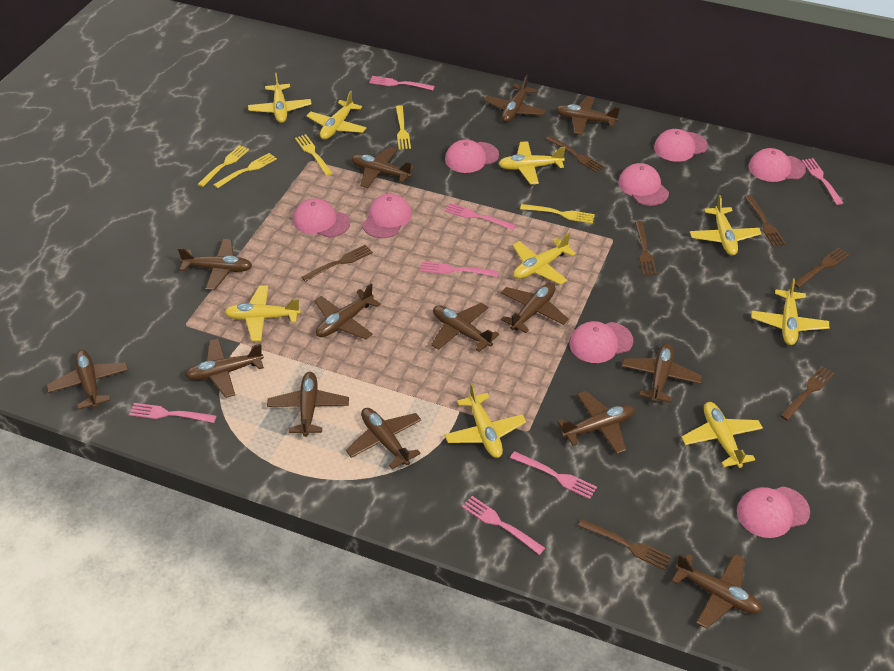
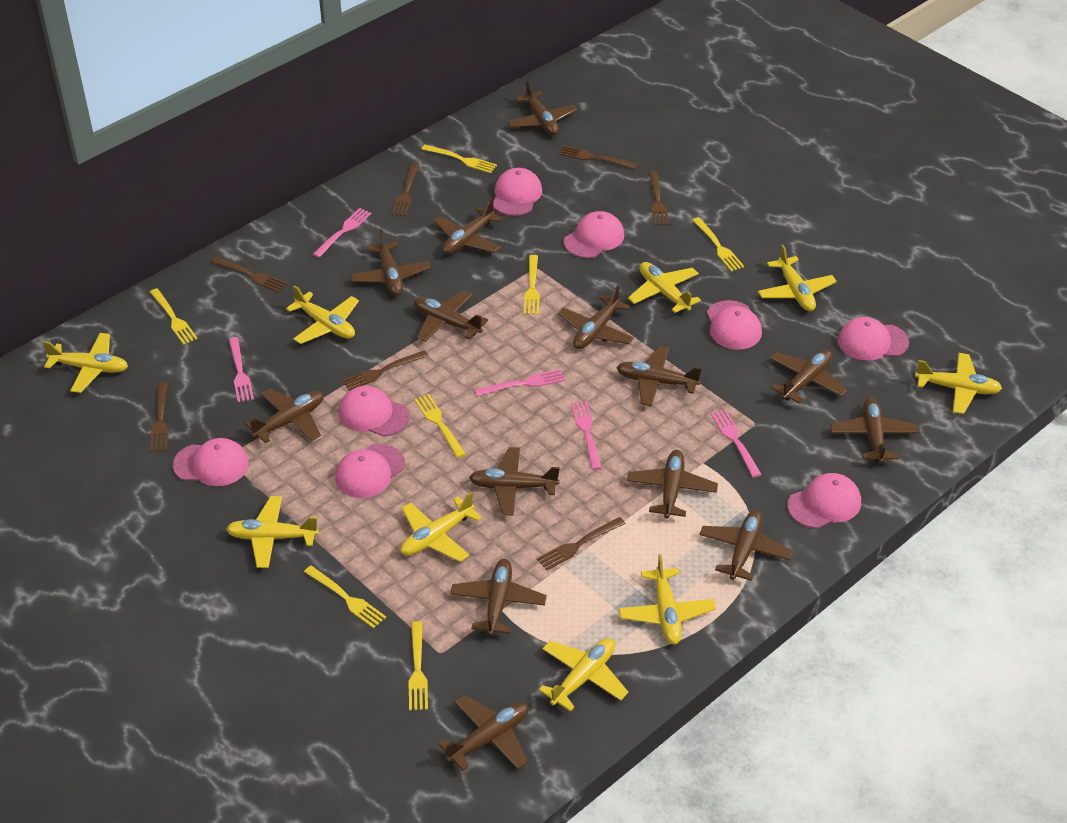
pink fork: 7 -> 5
yellow fork: 5 -> 7

